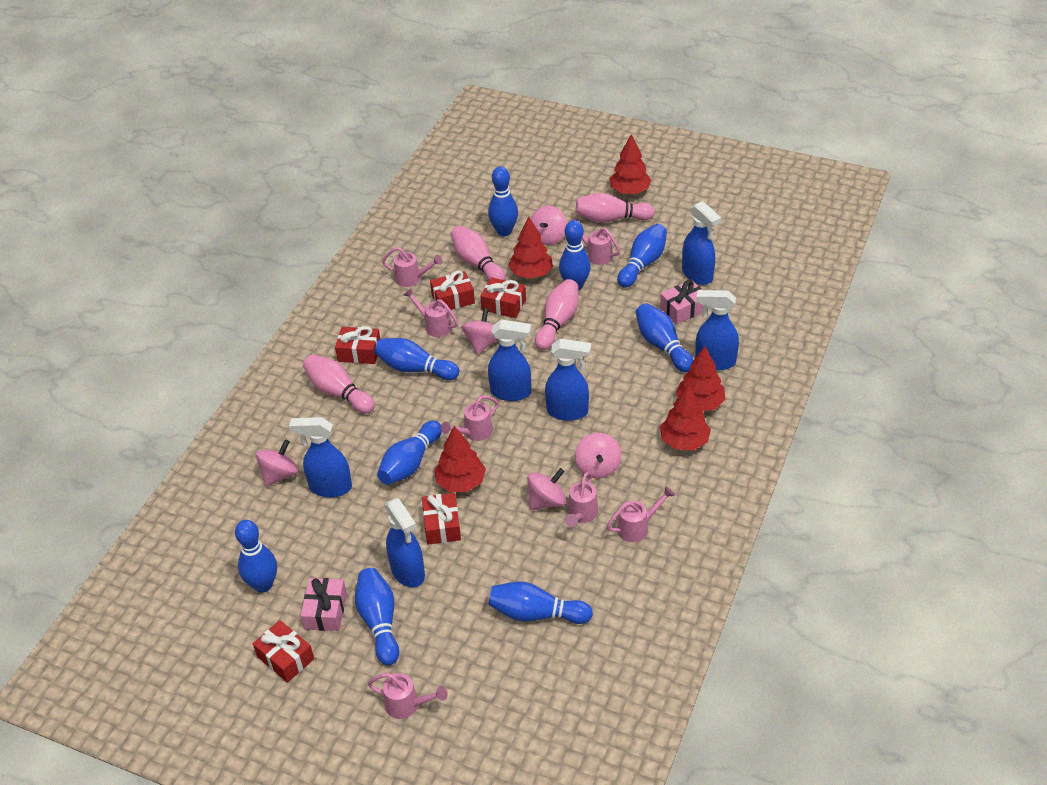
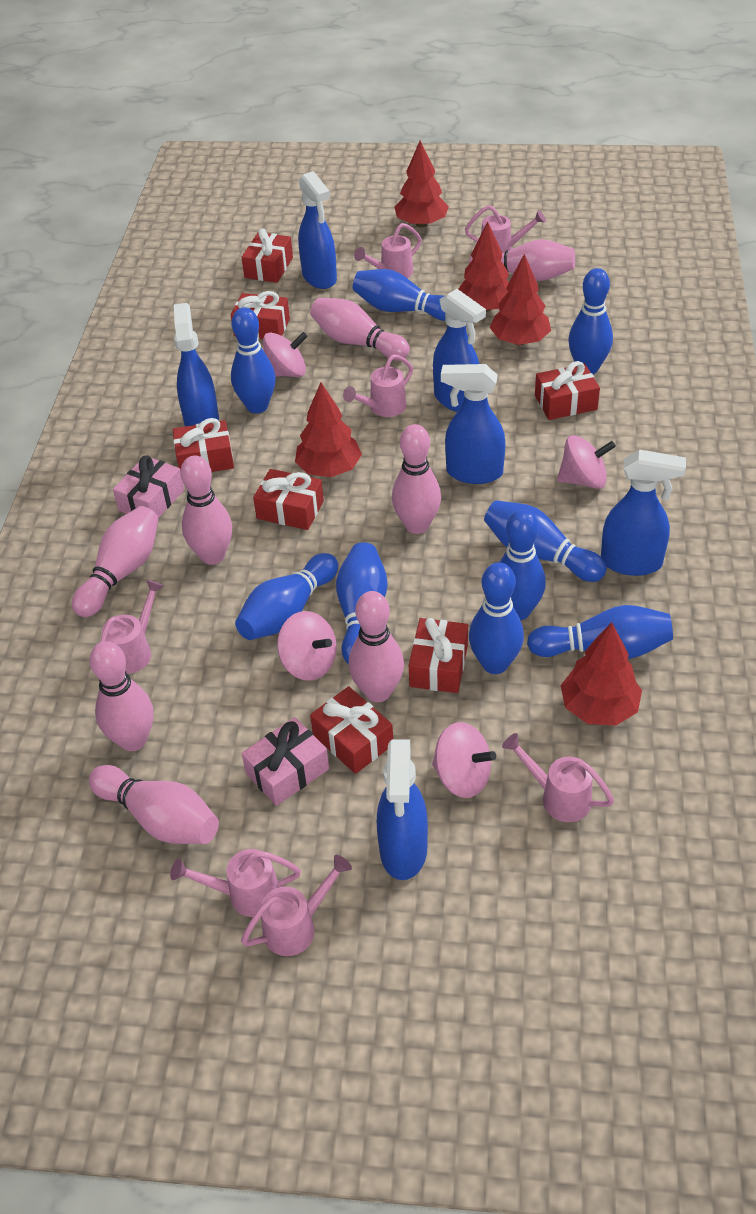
pink bowling pin: 4 -> 8
pink spinning top: 5 -> 4
red gift: 5 -> 7

